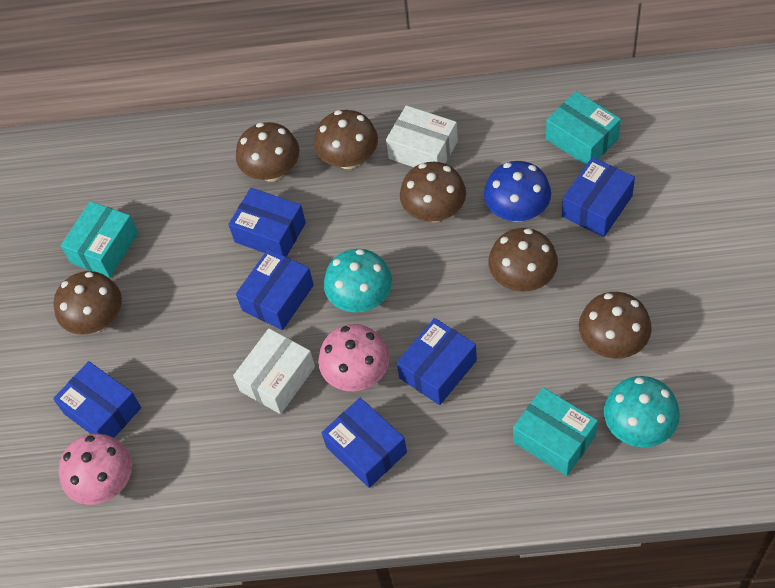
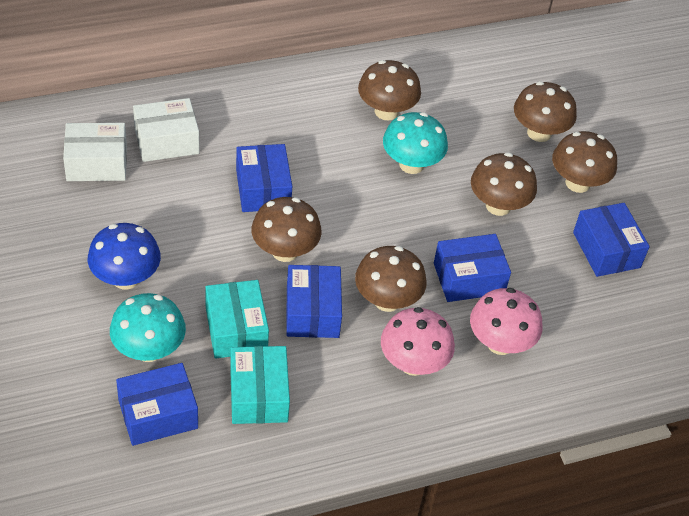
blue box: 6 -> 5
turquoise box: 3 -> 2

